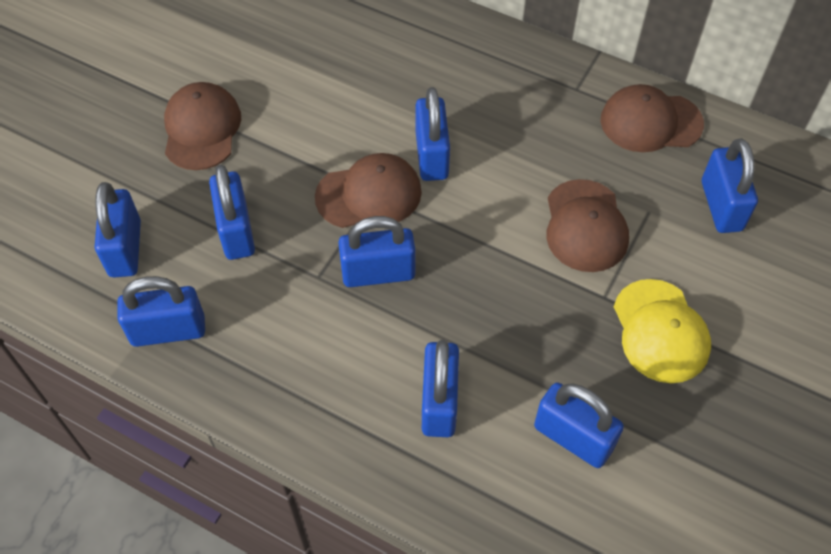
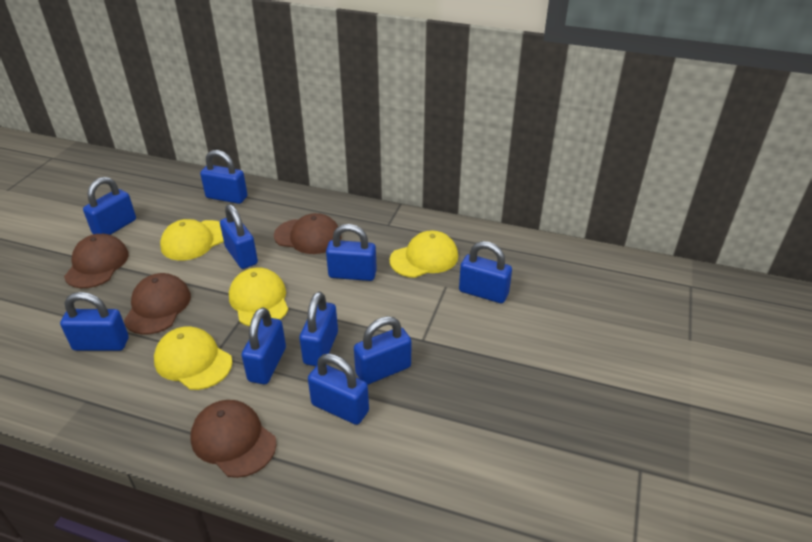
blue padlock: 8 -> 10
yellow cap: 1 -> 4

